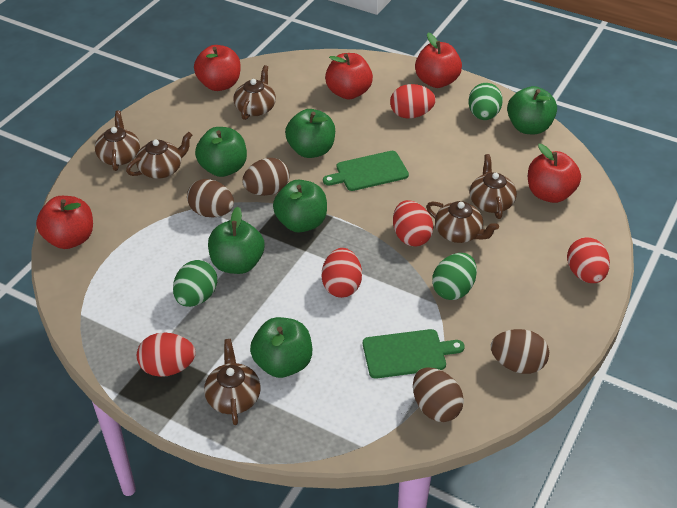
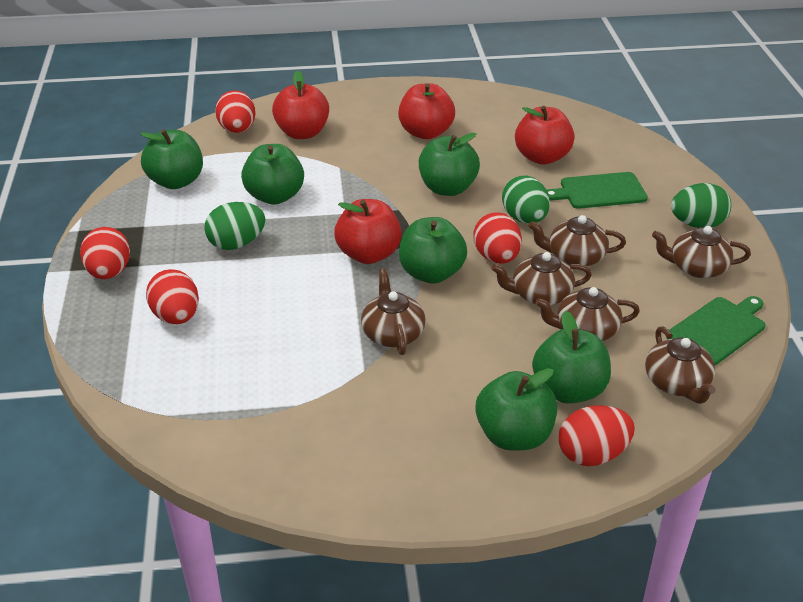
brown egg: 4 -> 0
red apple: 5 -> 4

